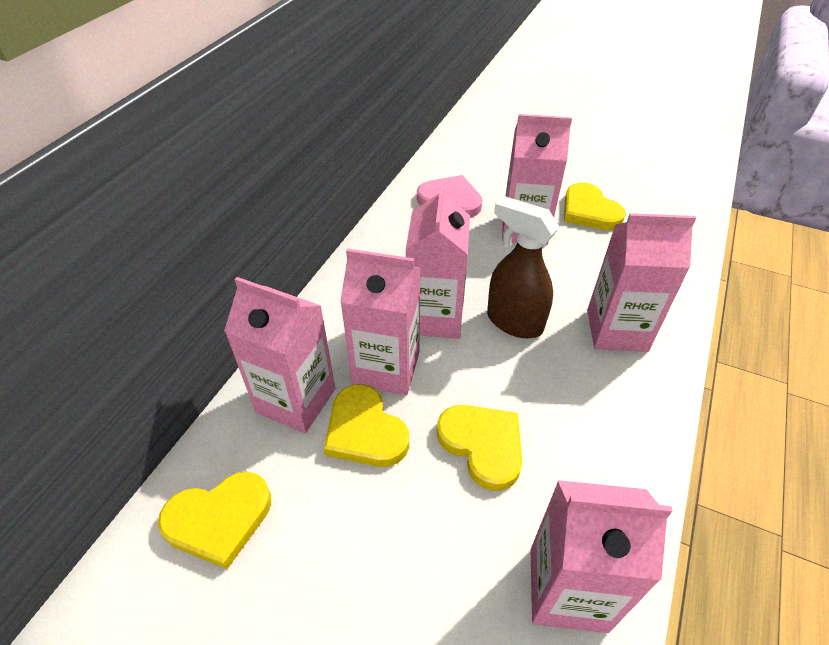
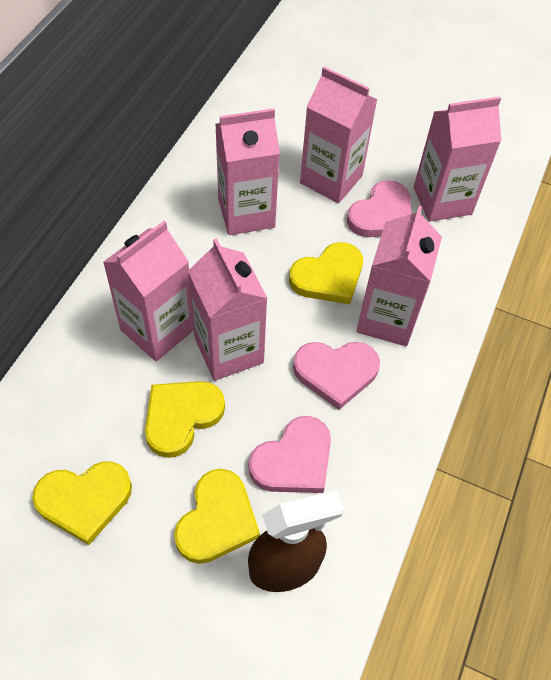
pink heart: 1 -> 3

